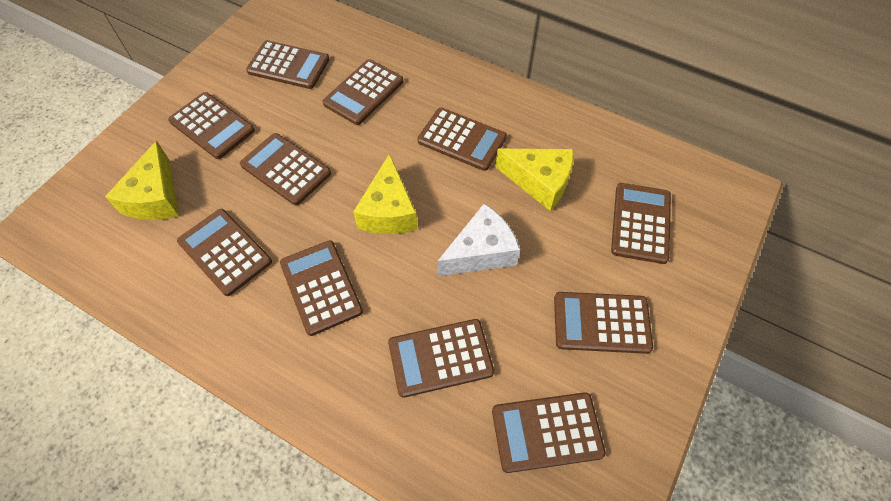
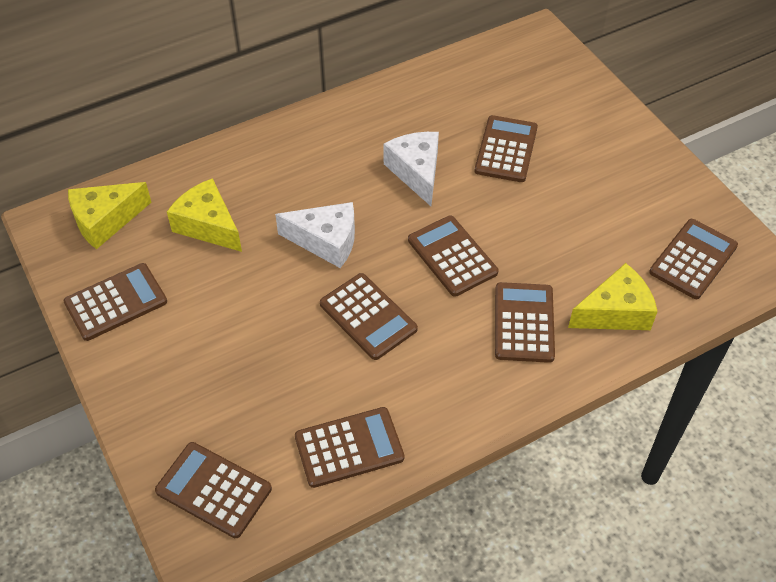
brown calculator: 11 -> 8
white cheese: 1 -> 2

